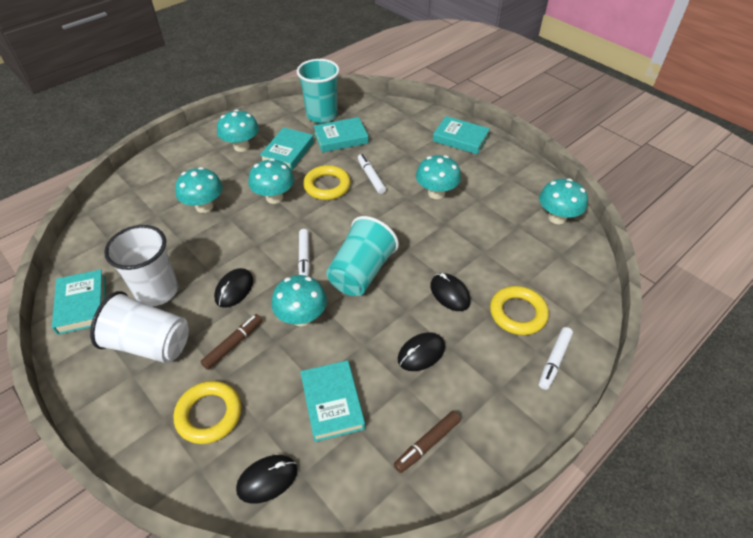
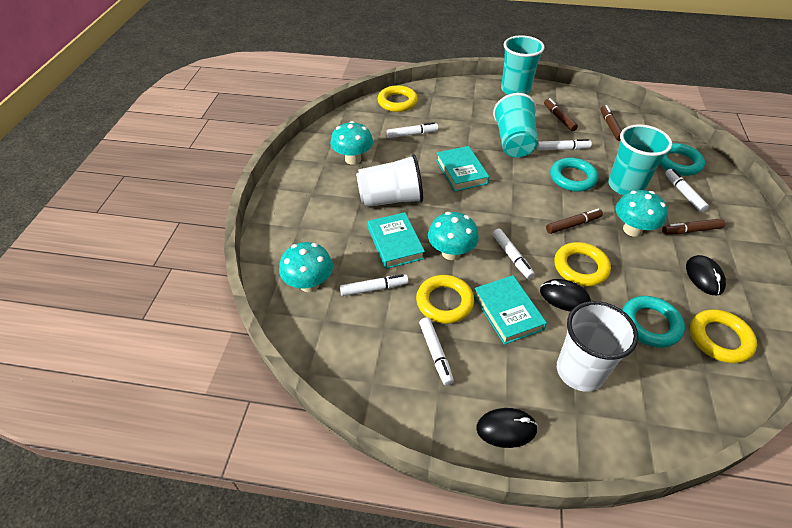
black mouse: 4 -> 3
brown marker: 2 -> 4
turquoise book: 5 -> 3
turquoise cup: 2 -> 3
turquoise mushroom: 6 -> 4
turquoise ring: 0 -> 3
white marker: 3 -> 6
yellow ring: 3 -> 4

